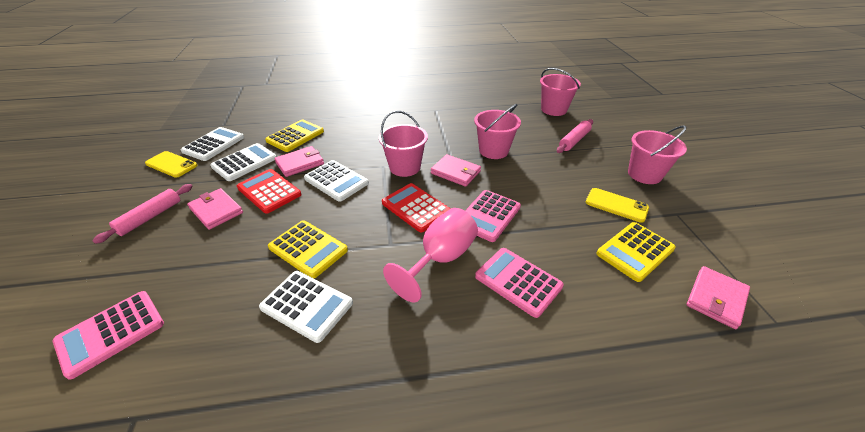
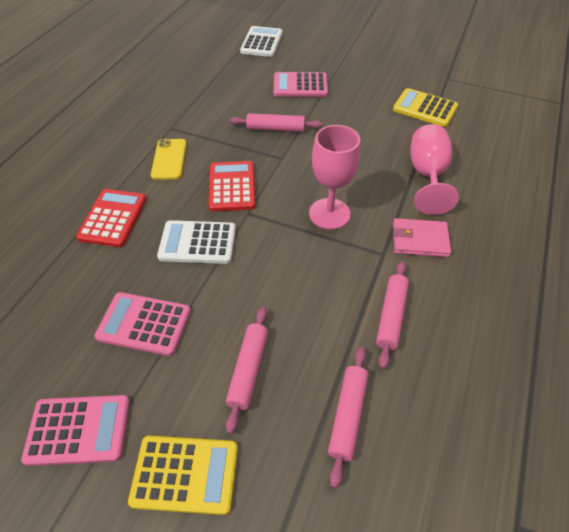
pink bucket: 4 -> 0
pink goblet: 1 -> 2
pink rolling pin: 2 -> 4
pink wallet: 4 -> 1
white calculator: 4 -> 2
yellow calculator: 3 -> 2
yellow phone: 2 -> 1

